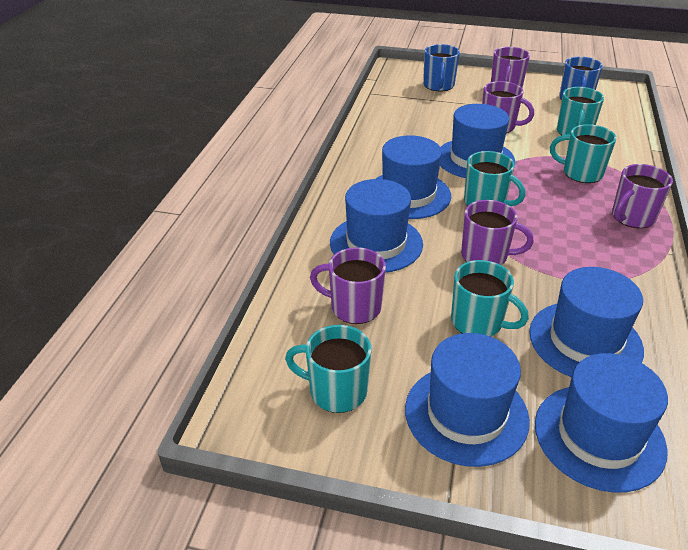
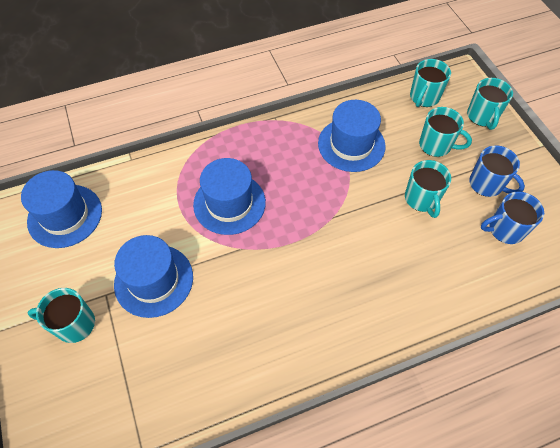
blue hat: 6 -> 4
purple mug: 5 -> 0

